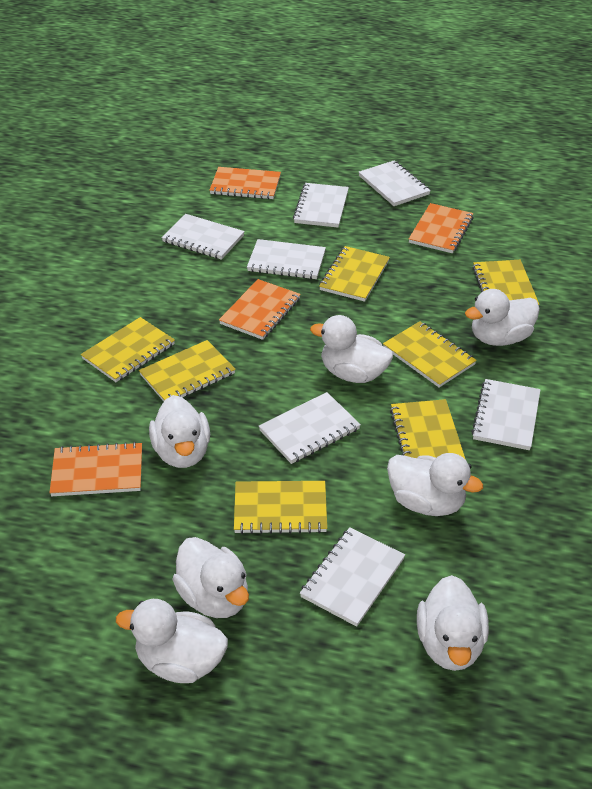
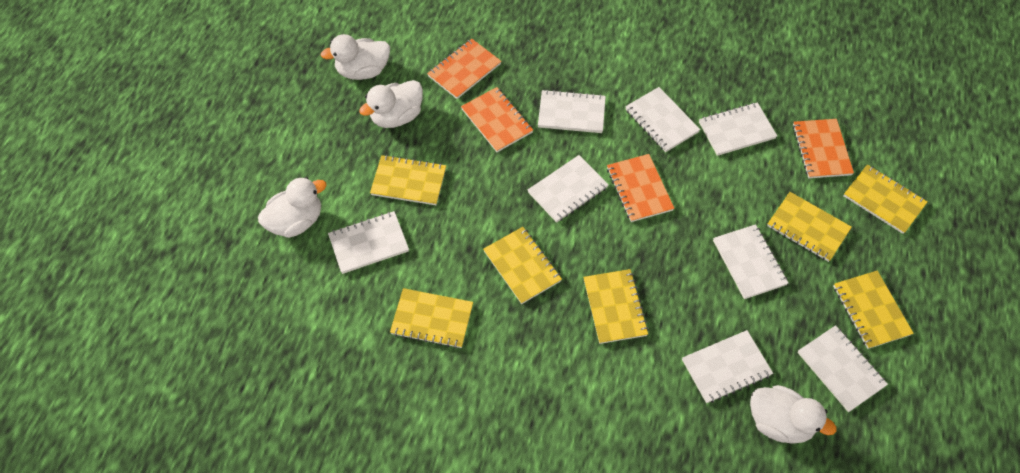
white duck: 7 -> 4
white notebook: 7 -> 8

